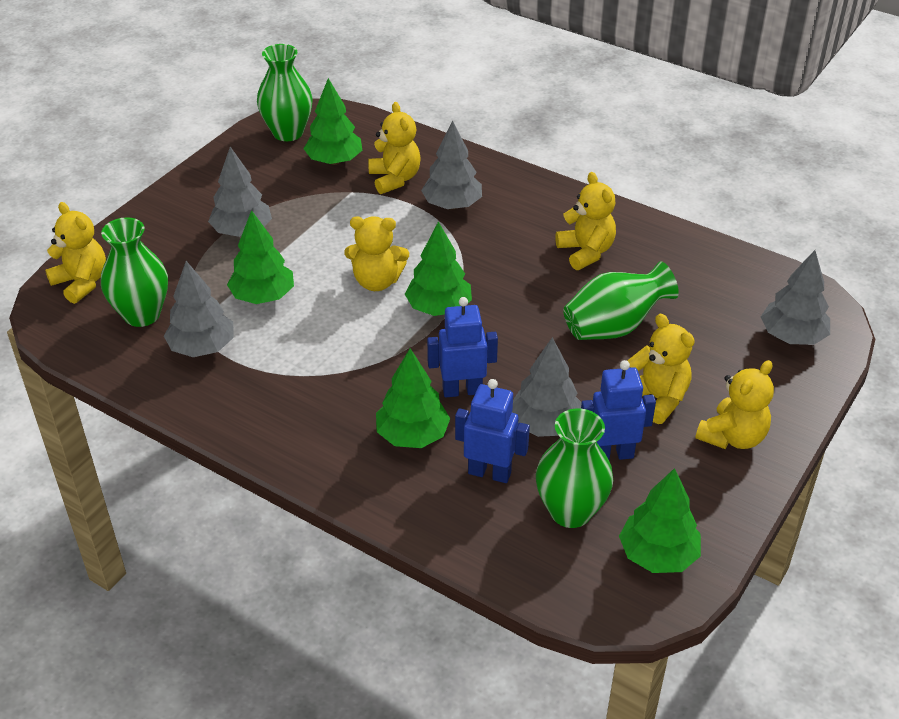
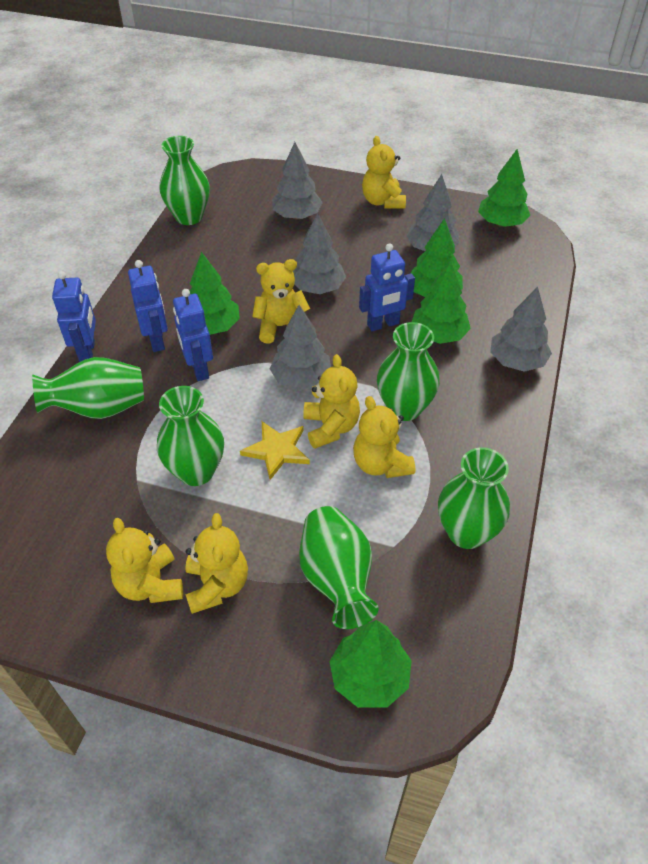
blue robot: 3 -> 4
green vase: 4 -> 6
yellow star: 0 -> 1

